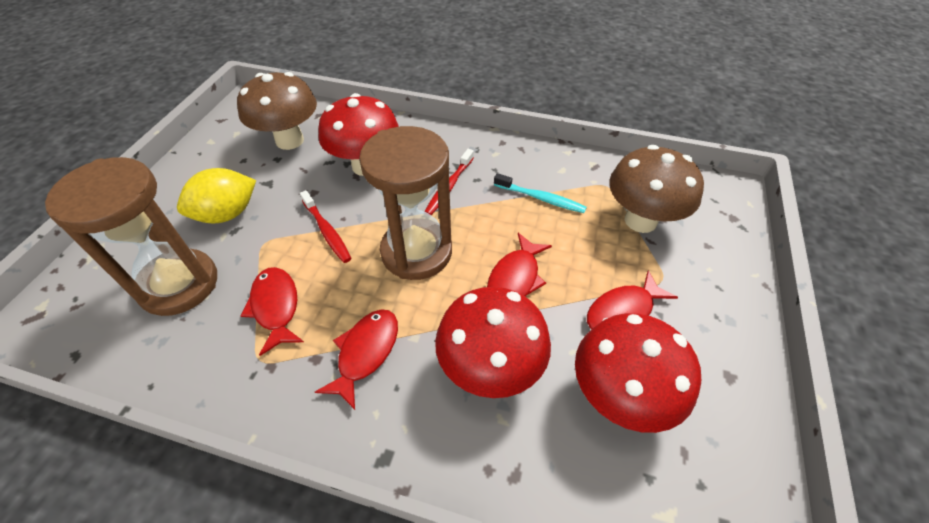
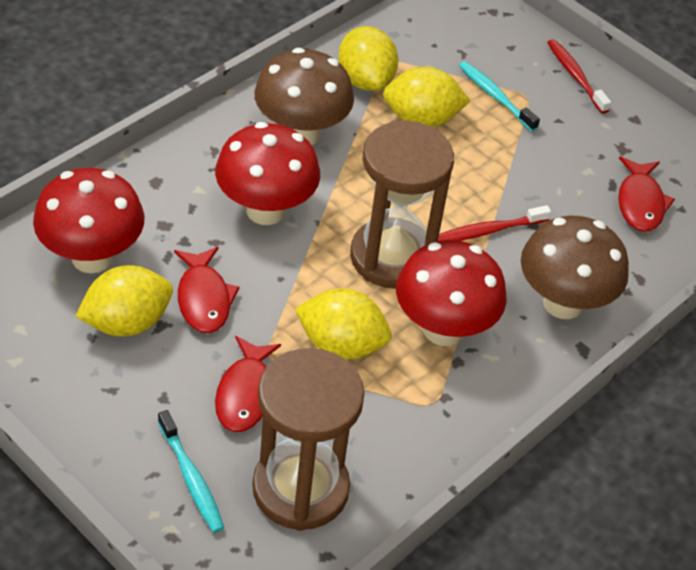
red fish: 4 -> 3
turquoise toothbrush: 1 -> 2
yellow lemon: 1 -> 4

